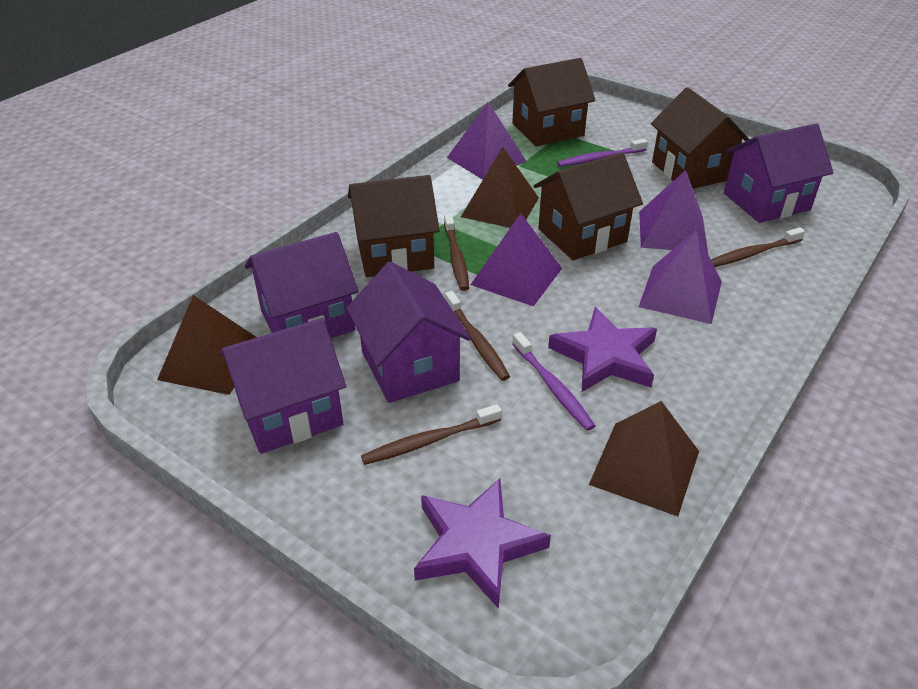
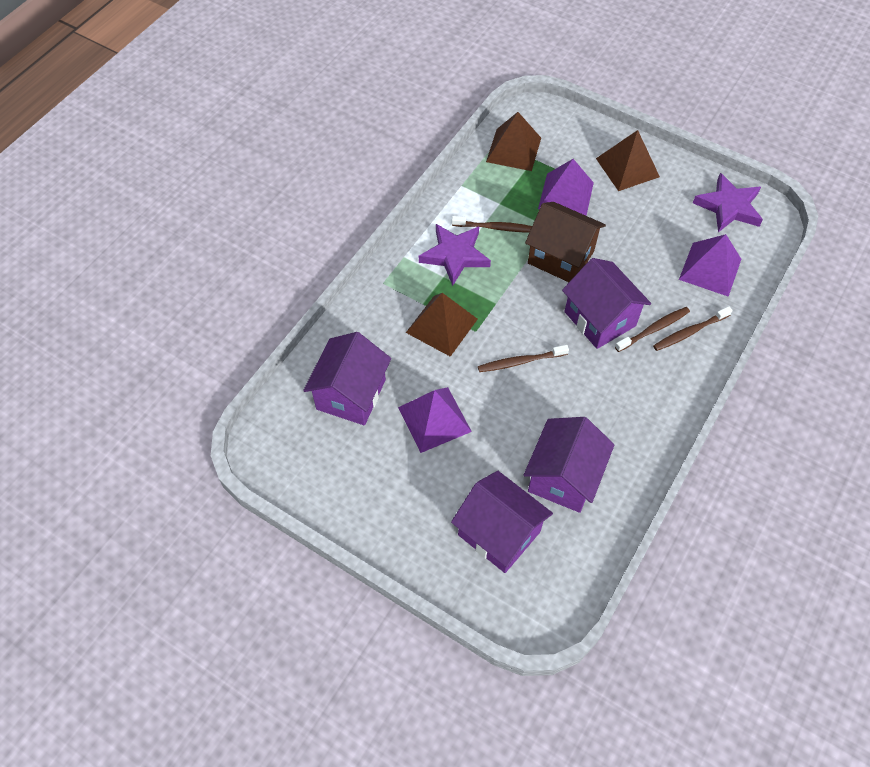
brown house: 4 -> 1
purple pyramid: 4 -> 3
purple toothbrush: 2 -> 0

